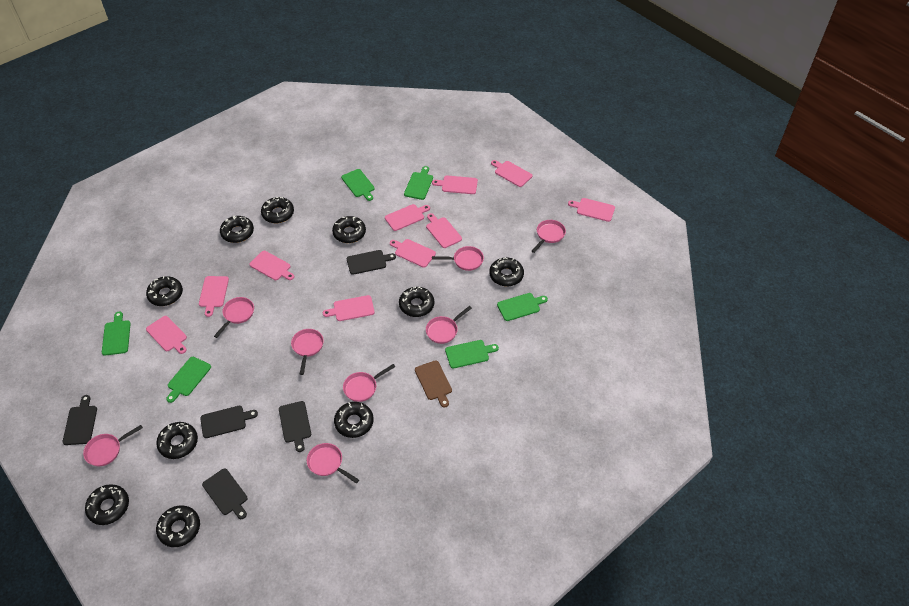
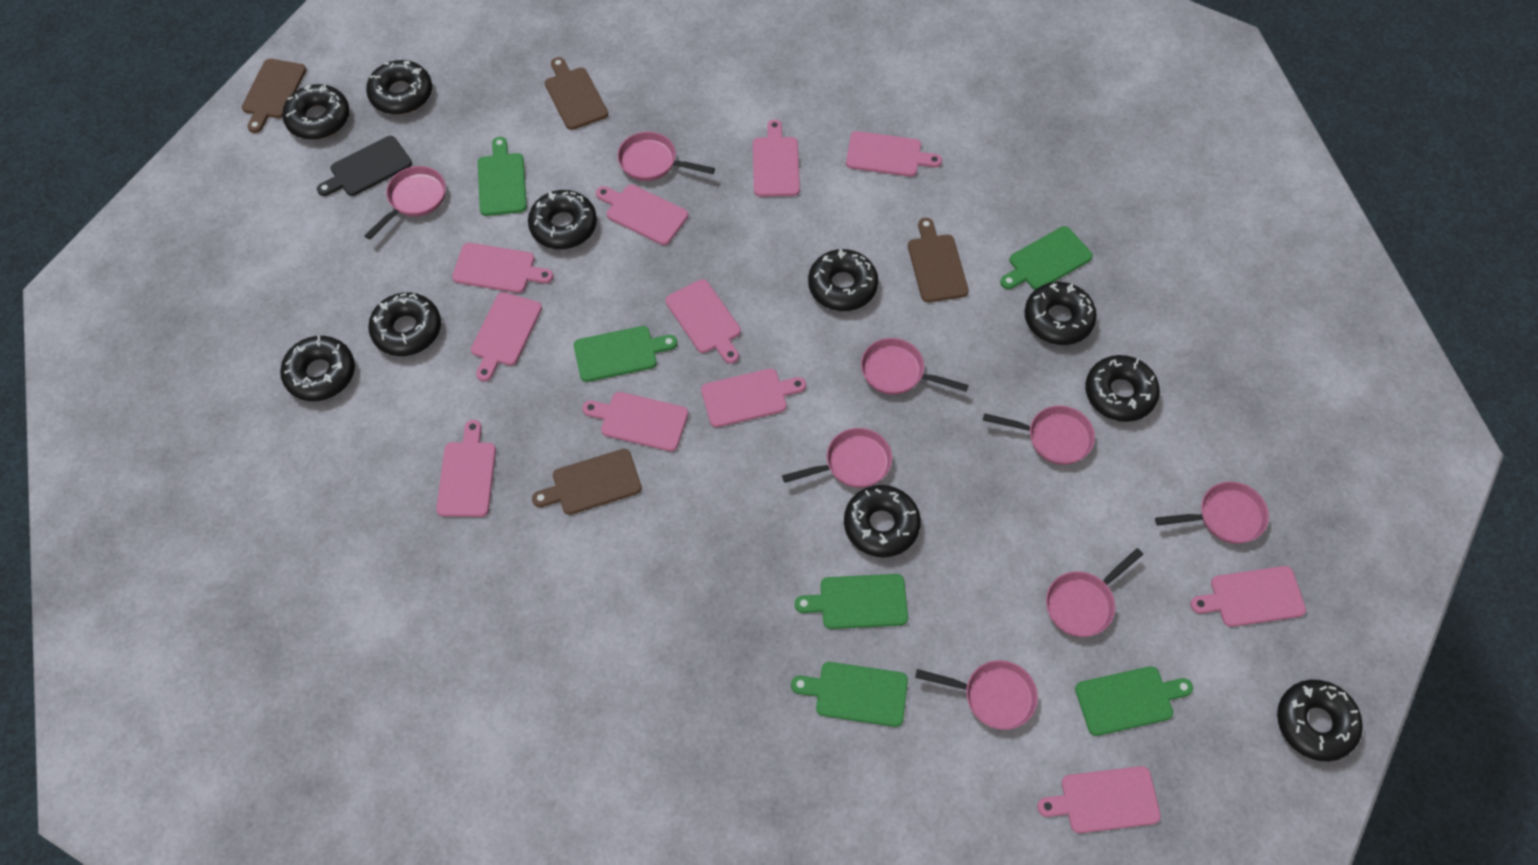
black cutting board: 5 -> 1
brown cutting board: 1 -> 4
pink cutting board: 10 -> 11

